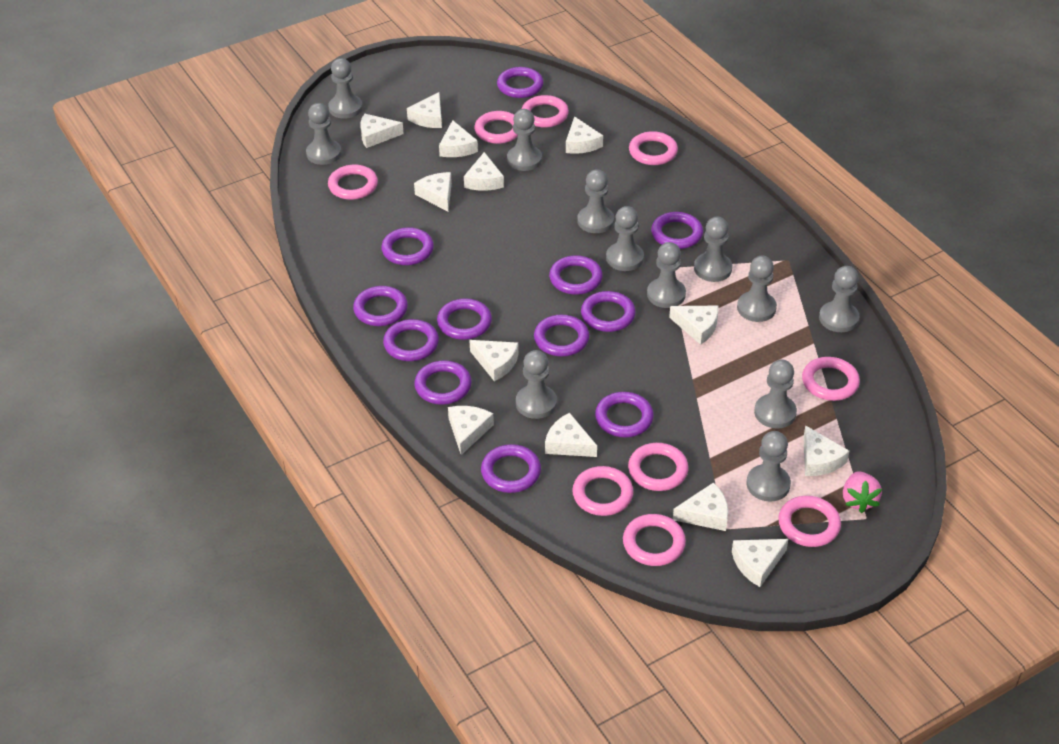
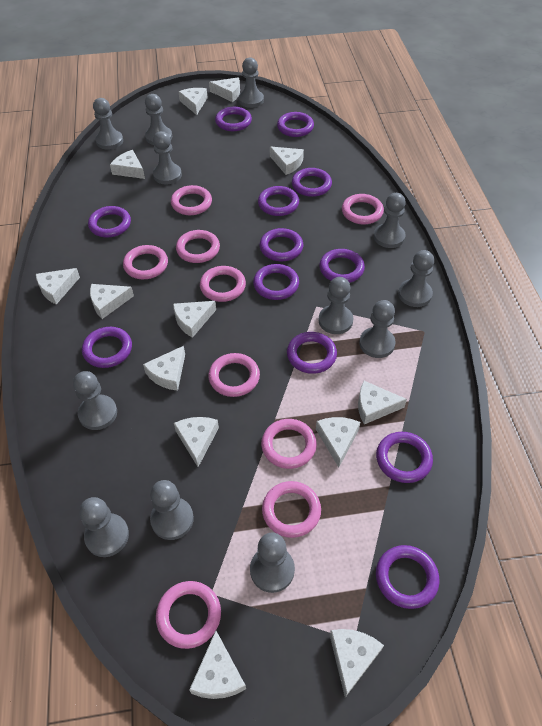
pink strawberry: 1 -> 0

